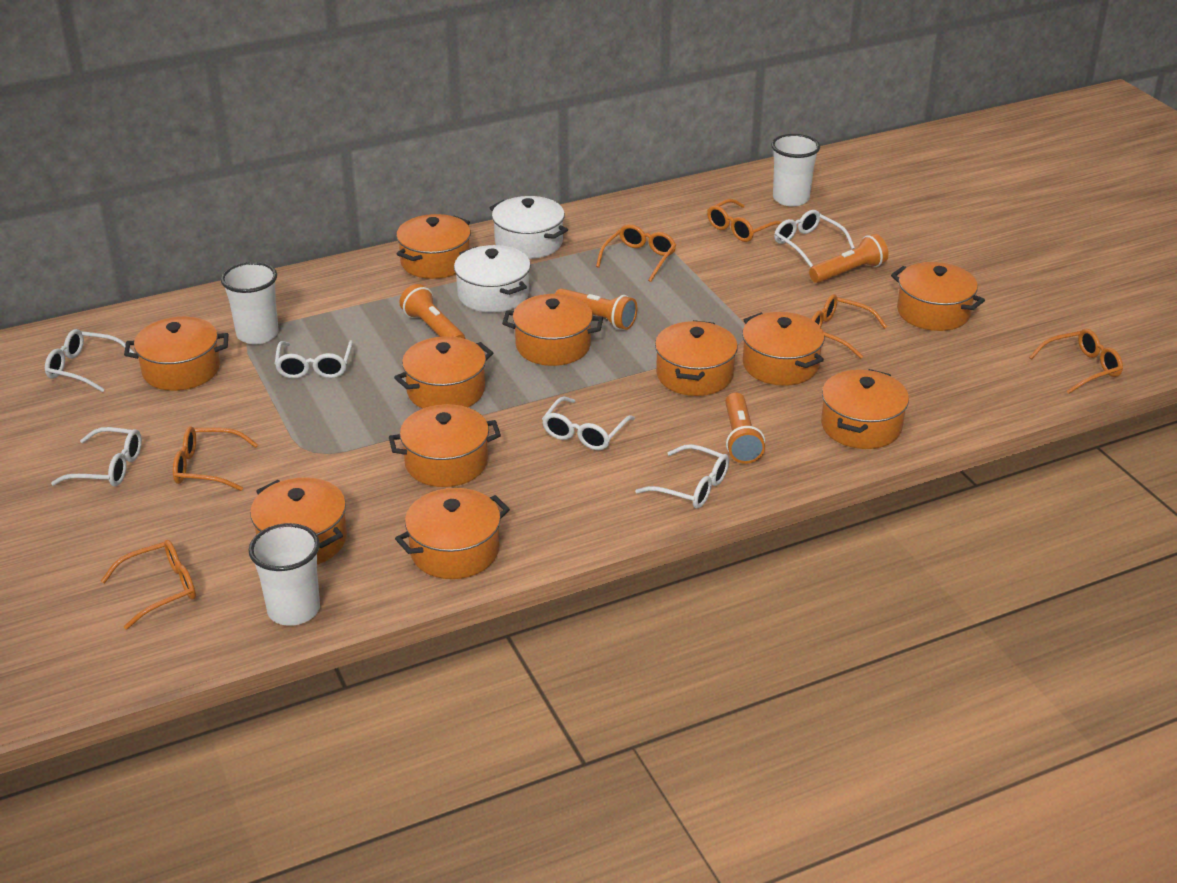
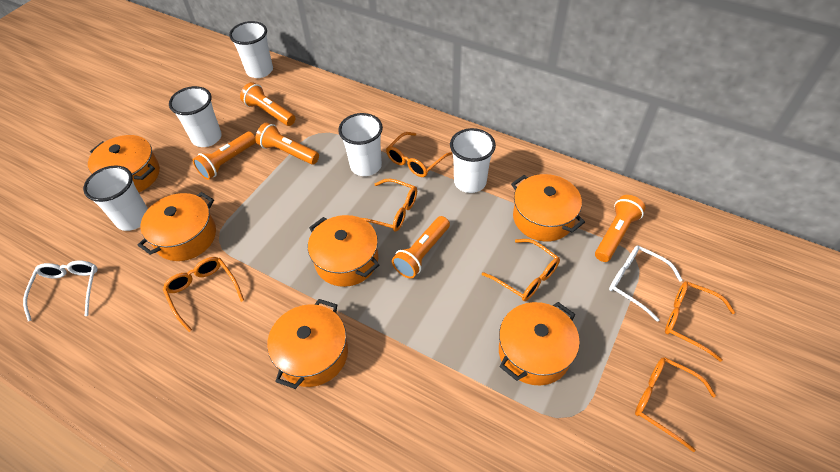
orange flashlight: 4 -> 5
orange pot: 11 -> 6
white cup: 3 -> 5
white glasses: 6 -> 2
white pot: 2 -> 0

